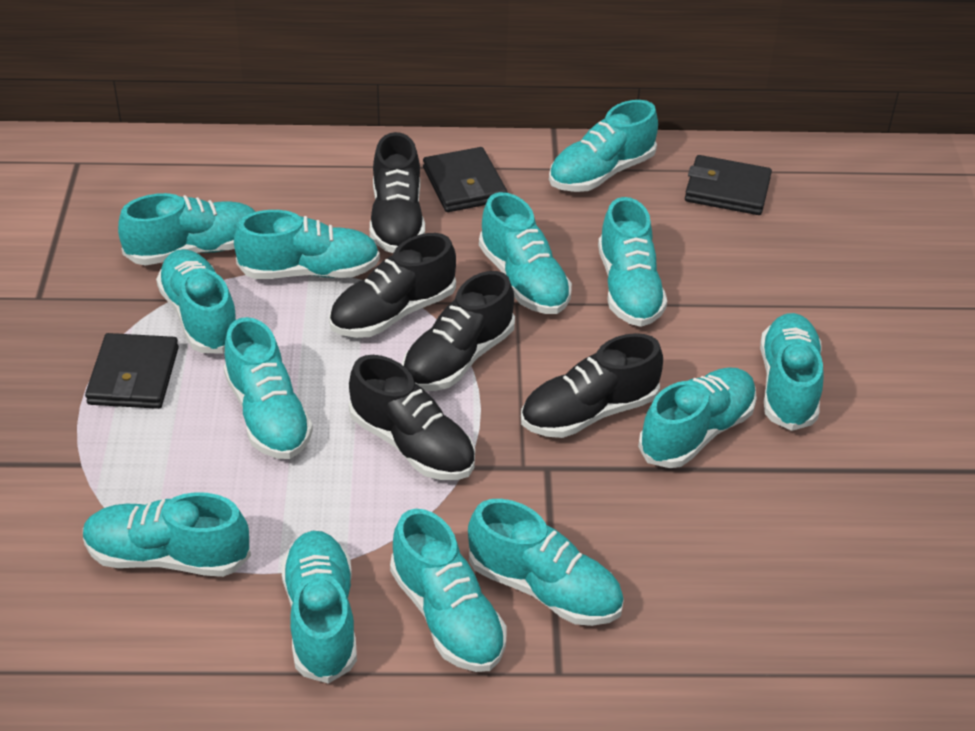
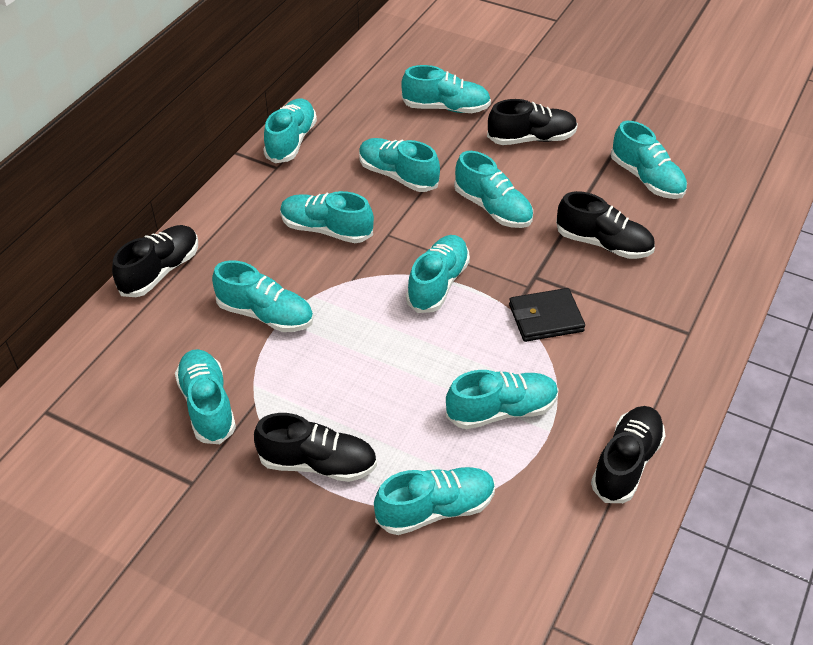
black wallet: 3 -> 1
turquoise shoe: 13 -> 11

